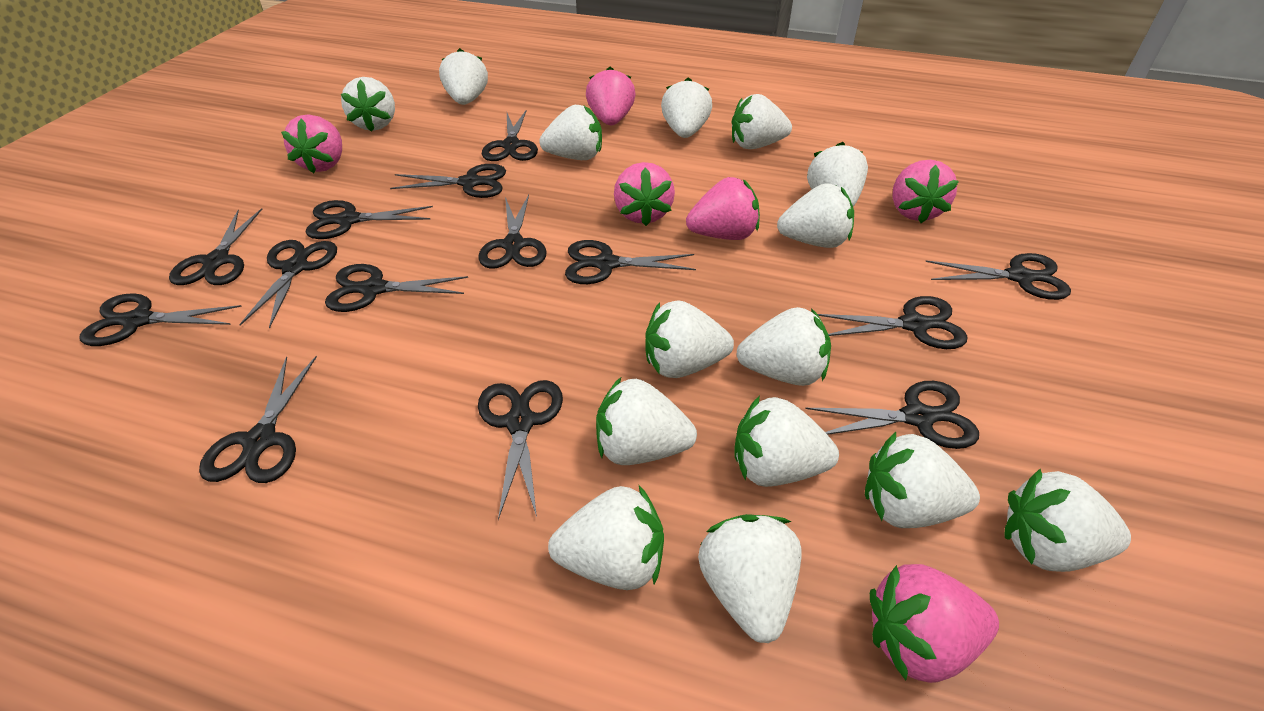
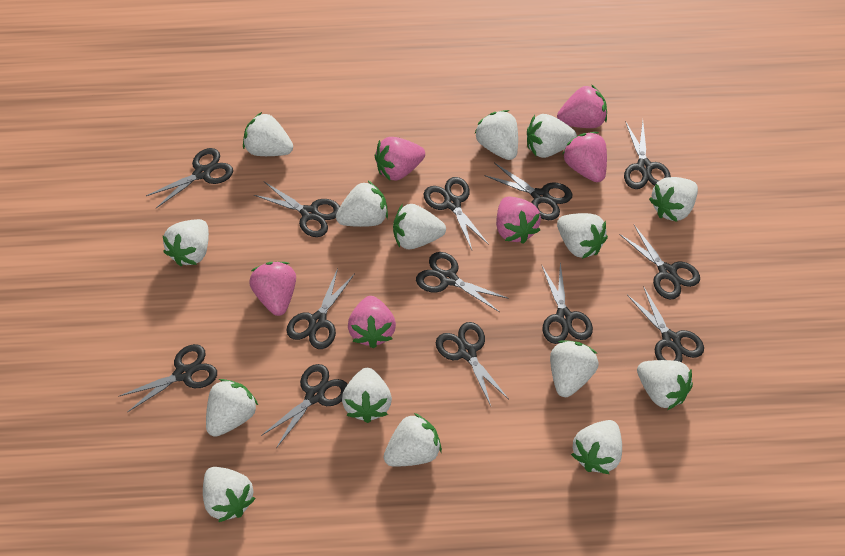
black scissors: 14 -> 13

